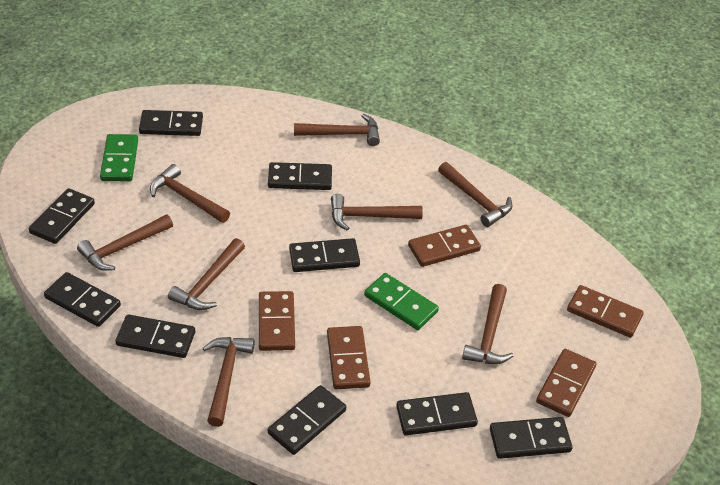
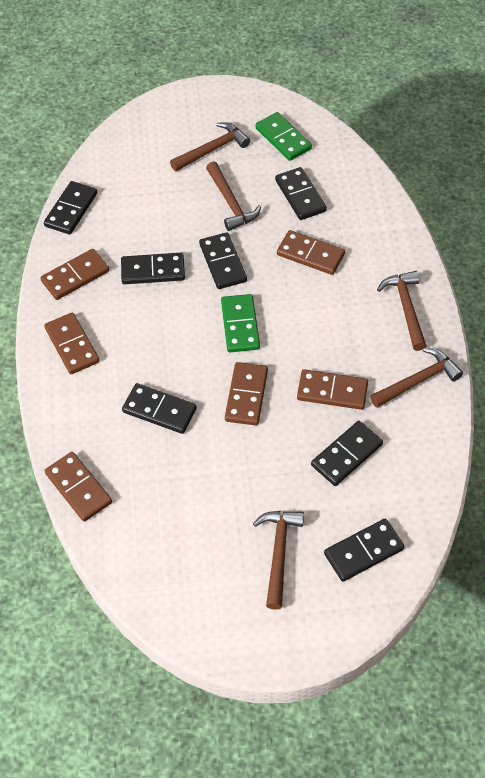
black domino: 9 -> 7
brown domino: 5 -> 6
brown hammer: 8 -> 5

